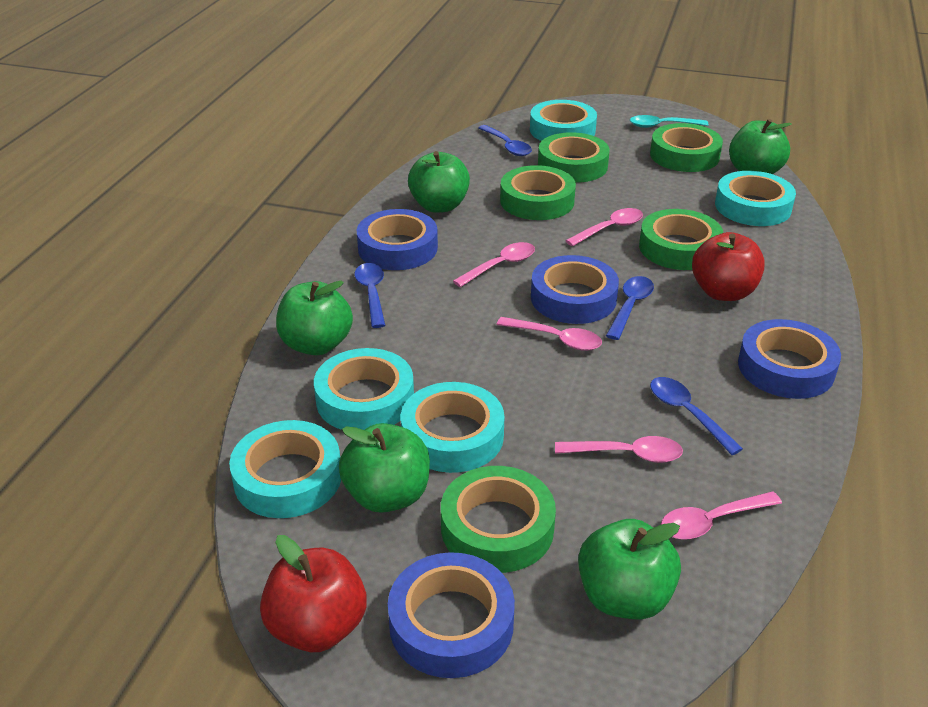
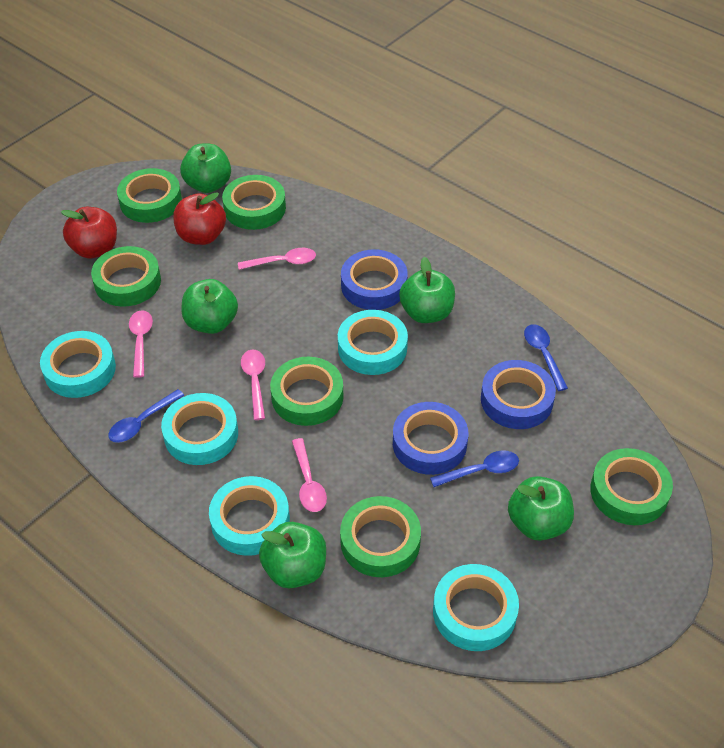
blue spoon: 4 -> 3
blue tape: 4 -> 3
green tape: 5 -> 6
pink spoon: 5 -> 4
turquoise spoon: 1 -> 0

